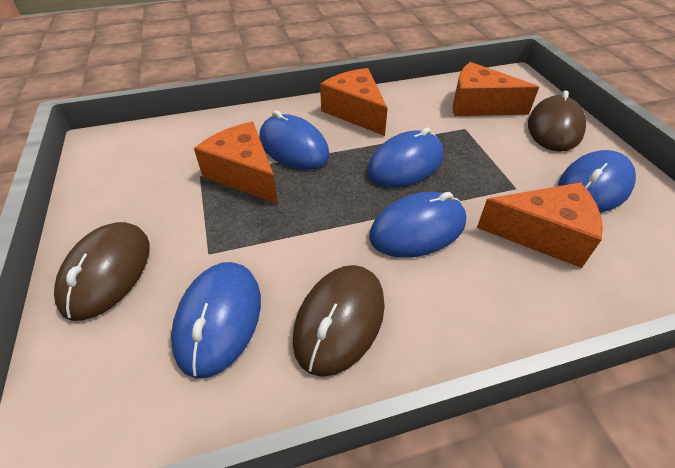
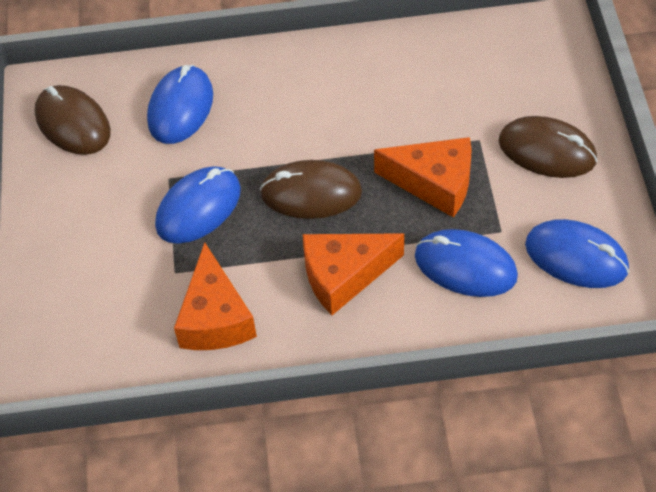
blue mouse: 5 -> 4
orange cheese: 4 -> 3

